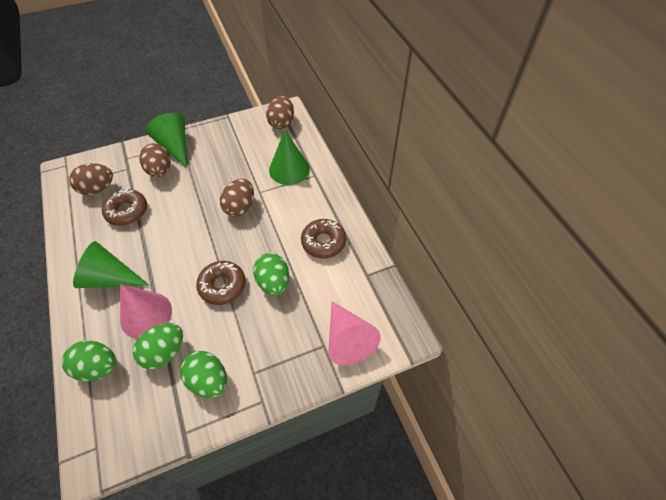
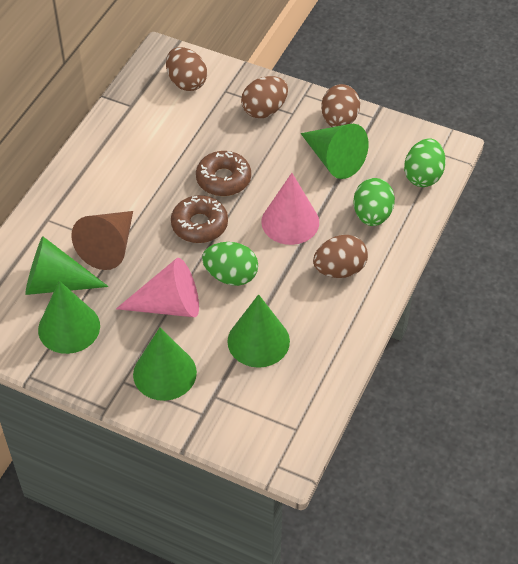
brown cone: 0 -> 1
brown donut: 3 -> 2
green cone: 3 -> 5
green egg: 4 -> 3

